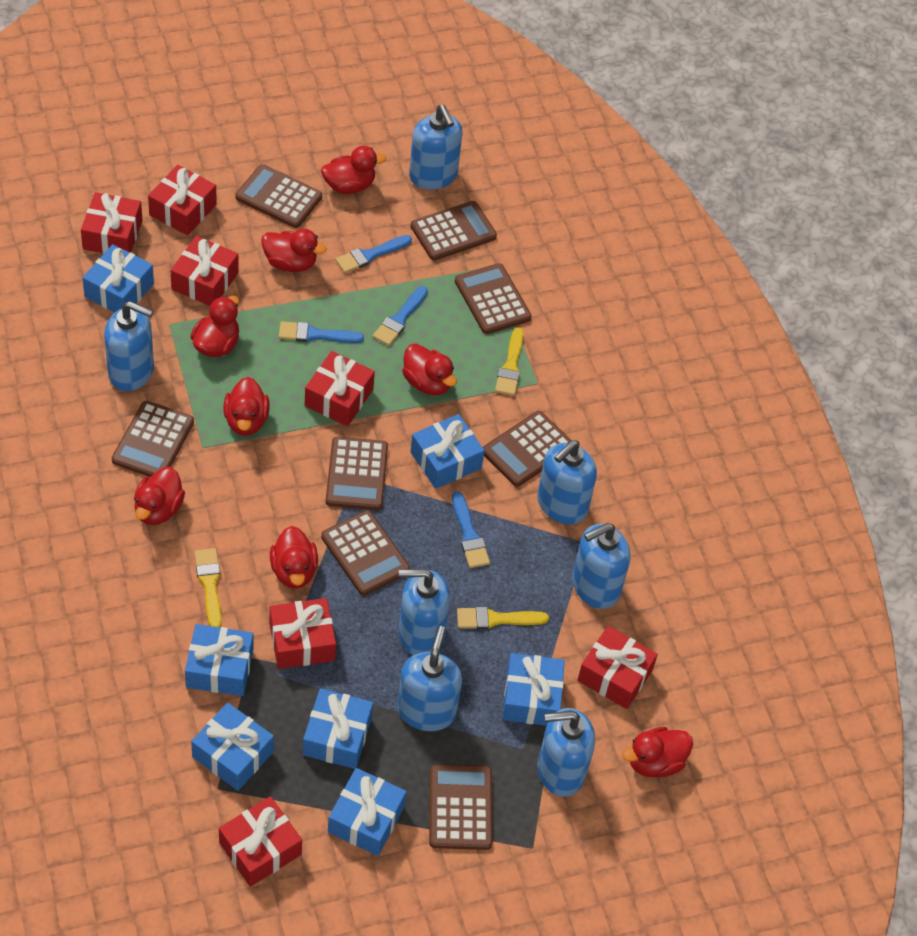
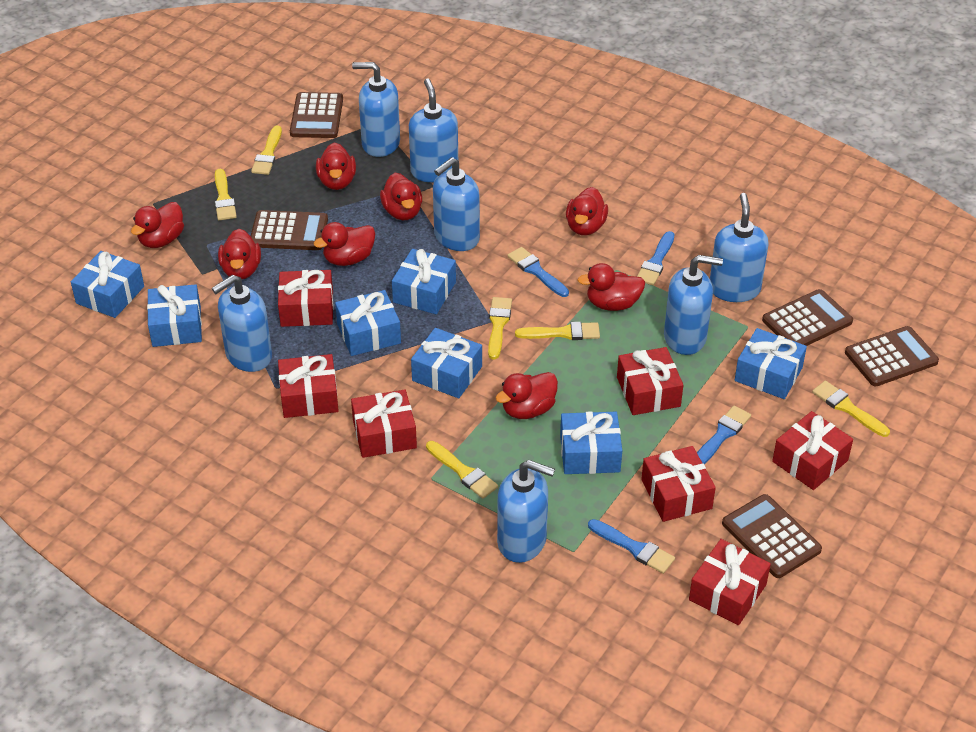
brown calculator: 8 -> 5
yellow brush: 3 -> 6

